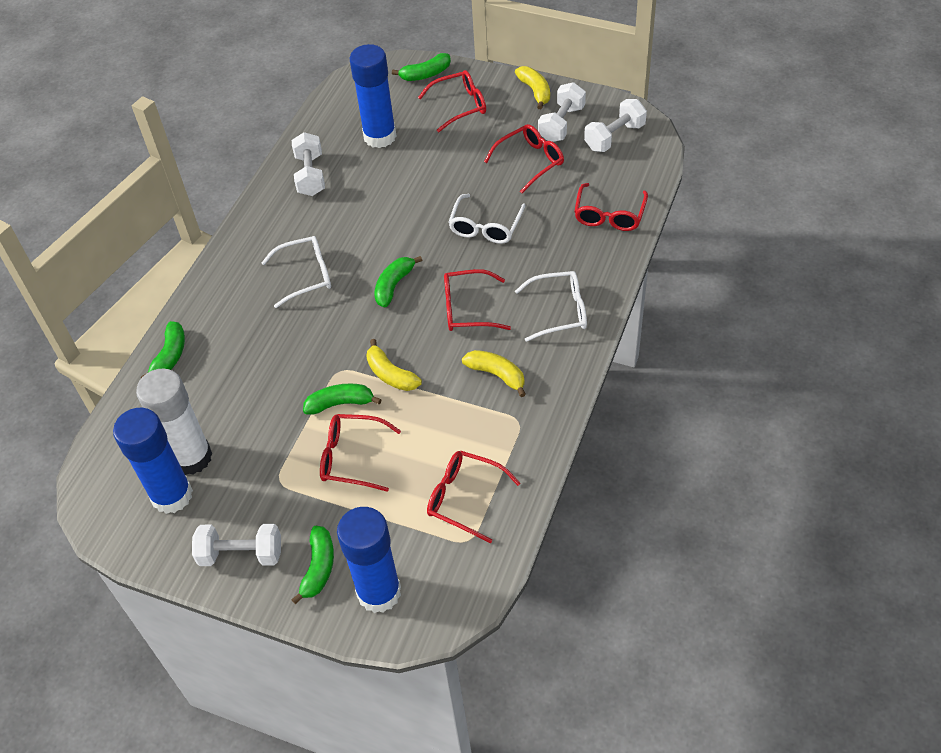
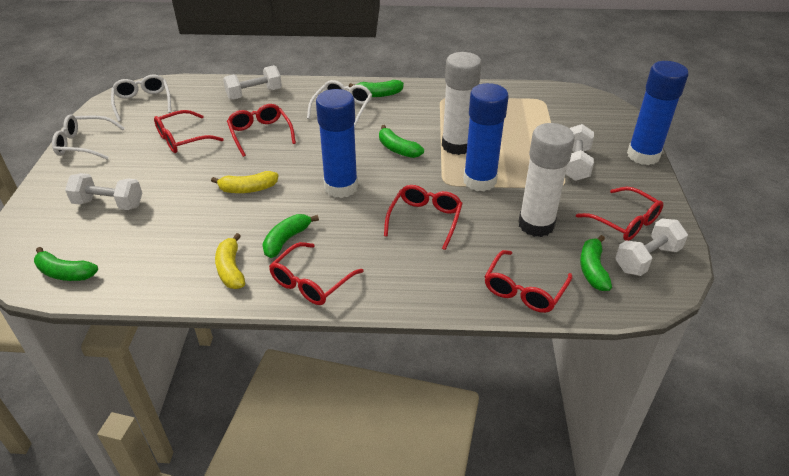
white glue stick: 1 -> 2
yellow banana: 3 -> 2

